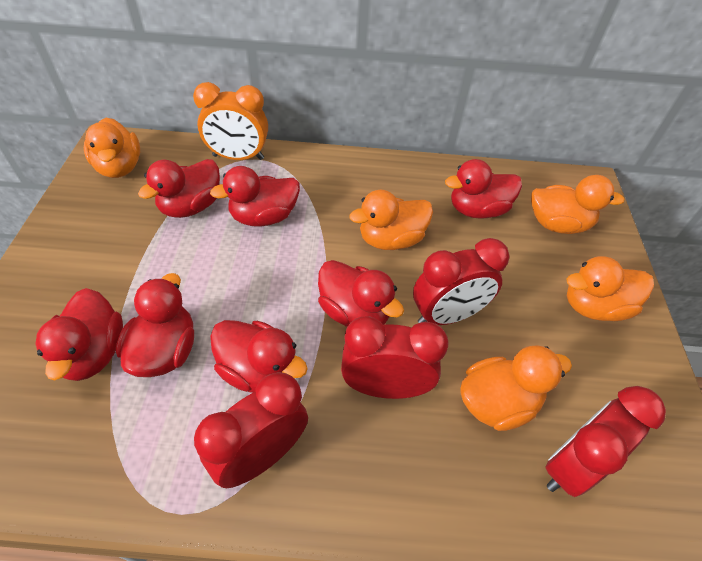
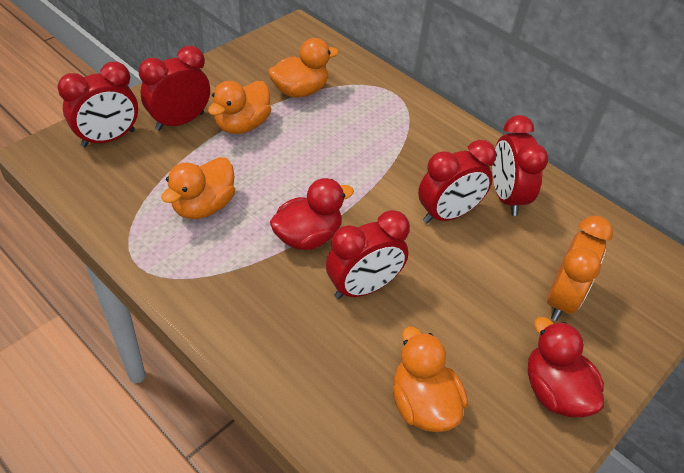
orange duck: 5 -> 4
red clock: 4 -> 5
red duck: 7 -> 2

